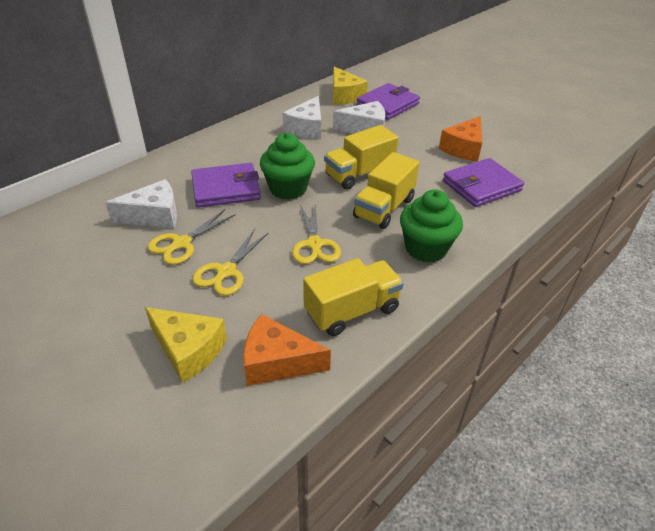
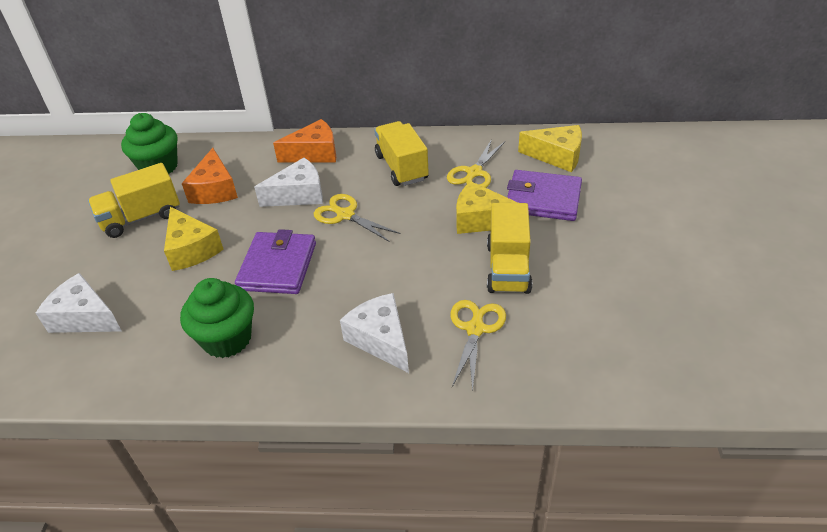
purple wallet: 3 -> 2
yellow cheese: 2 -> 3

